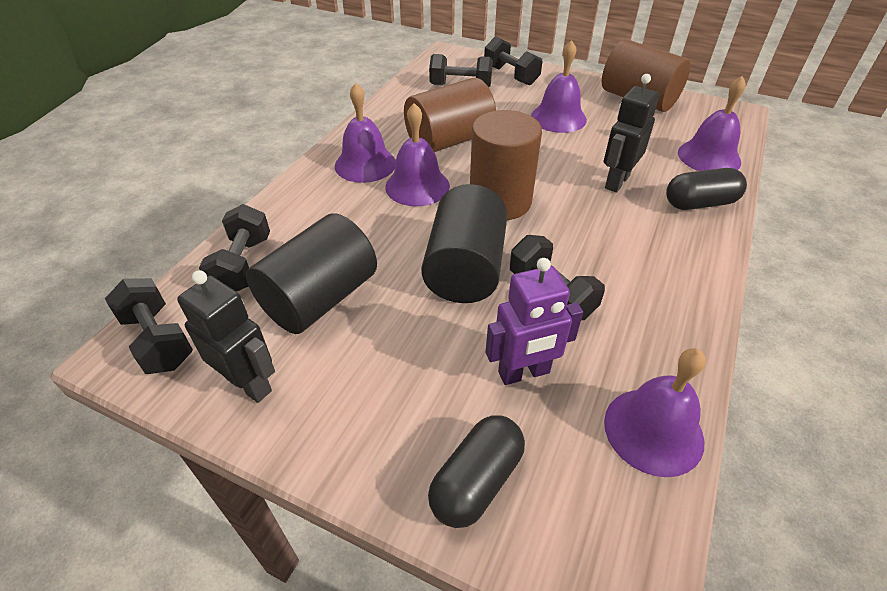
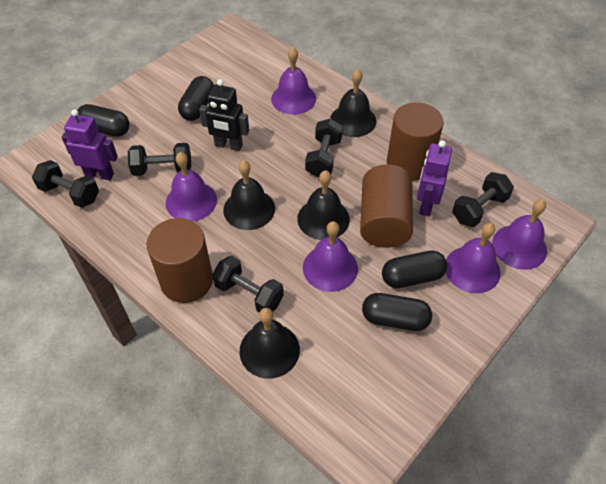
black bell: 0 -> 4
black capsule: 2 -> 4
black cylinder: 2 -> 0
black robot: 2 -> 1
purple robot: 1 -> 2

